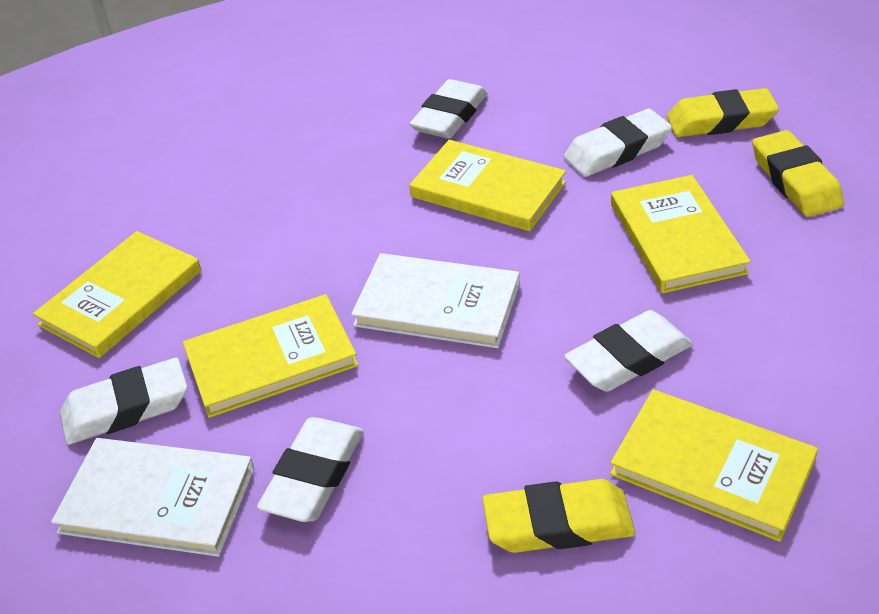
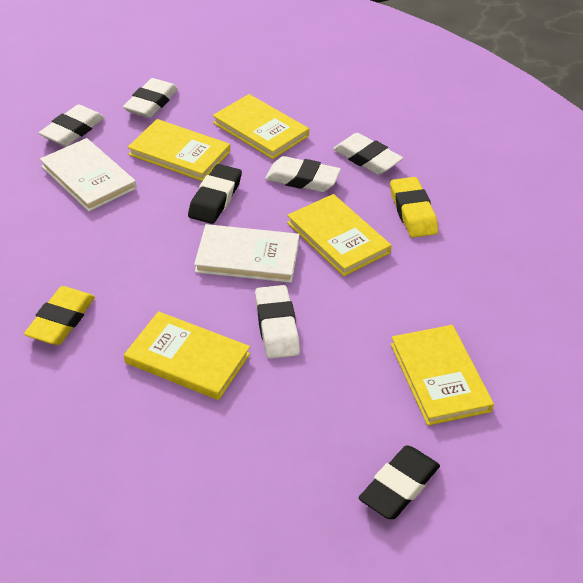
black eraser: 0 -> 2
yellow eraser: 3 -> 2

